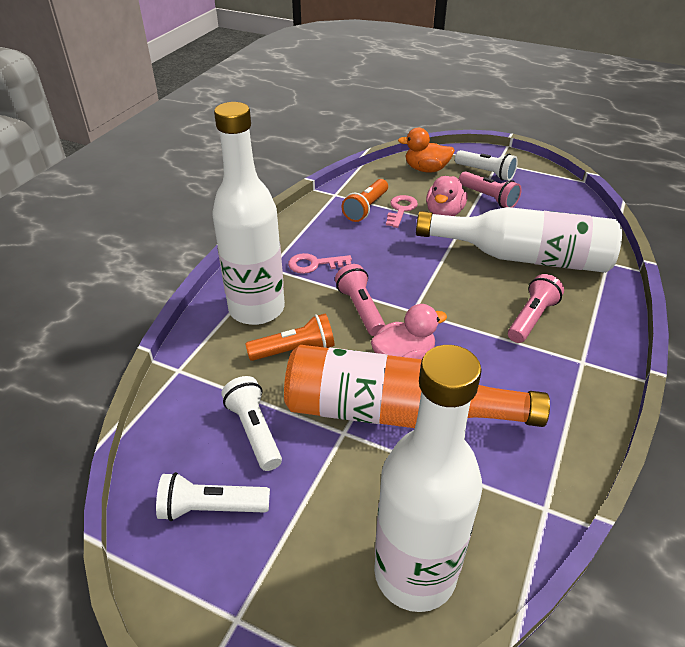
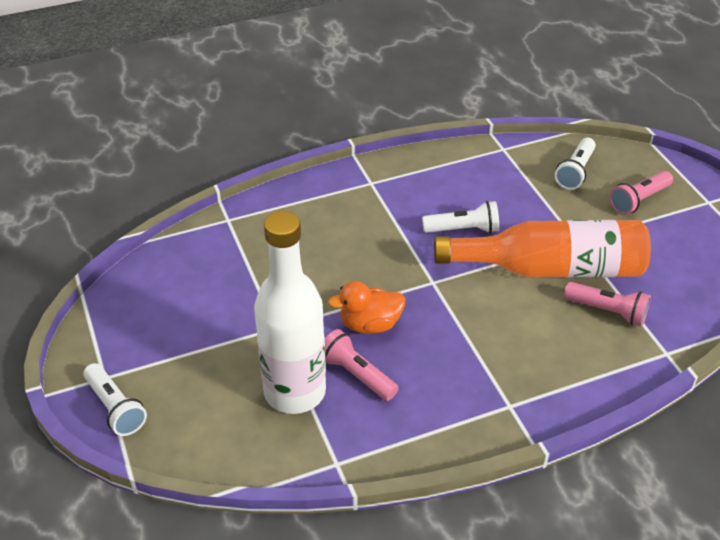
orange flashlight: 2 -> 0
pink duck: 2 -> 0
pink key: 2 -> 0
white bottle: 3 -> 1

